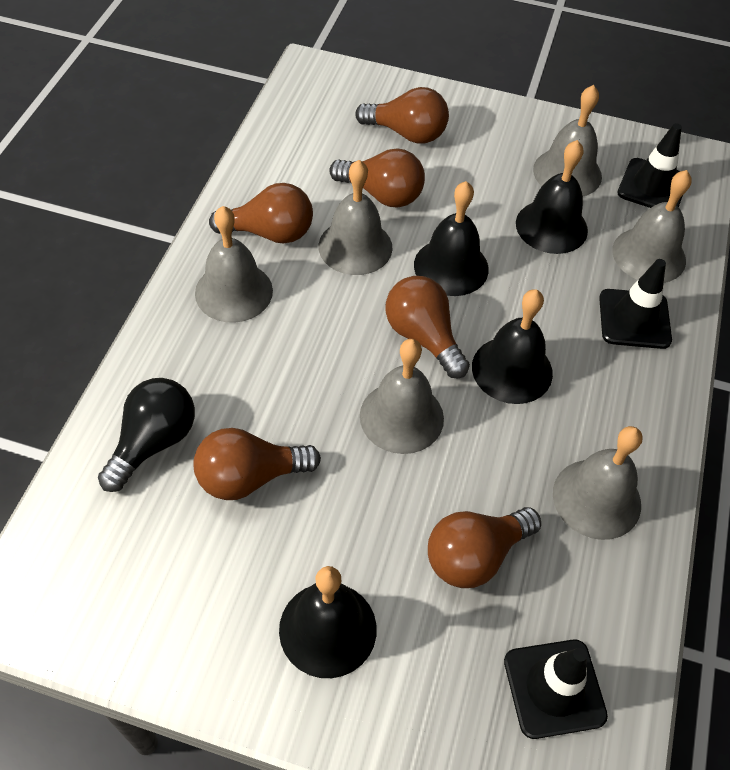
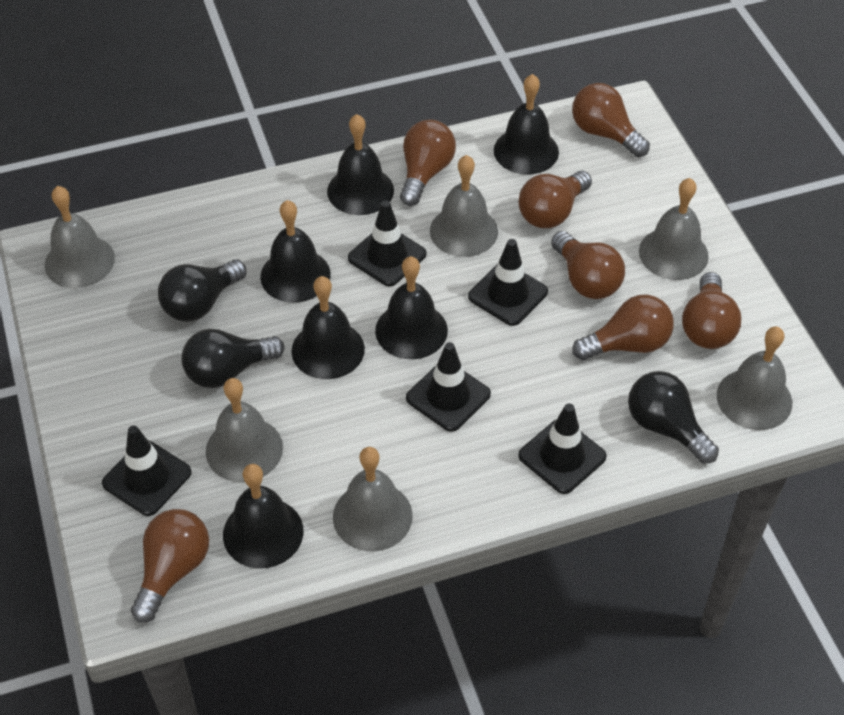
black bell: 4 -> 6
black light bulb: 1 -> 3
black traffic cone: 3 -> 5
brown light bulb: 6 -> 7

